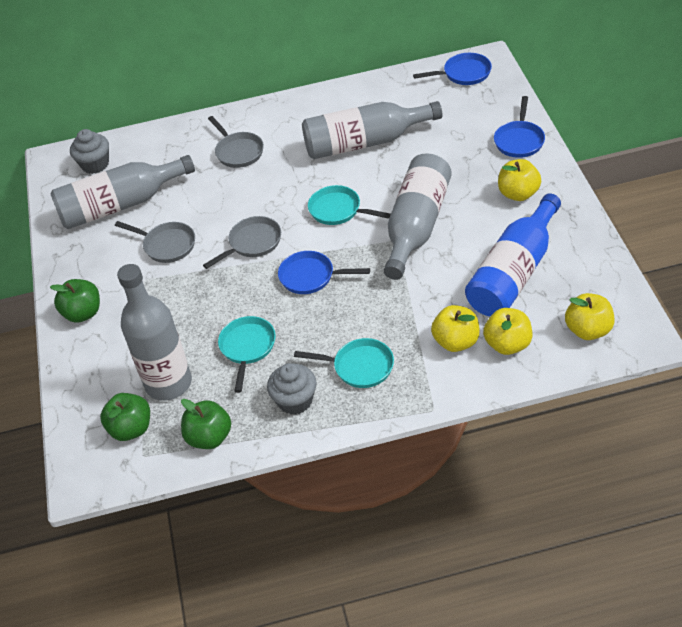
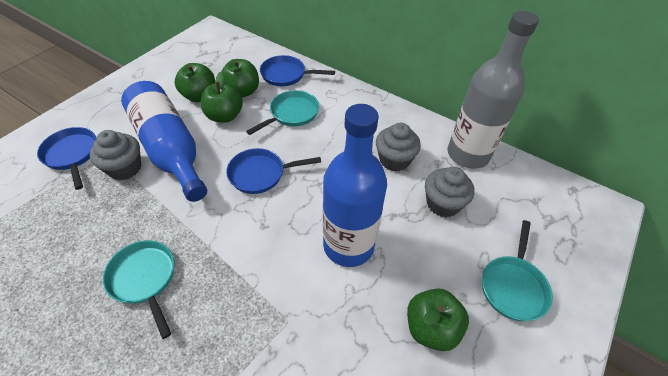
blue bottle: 1 -> 2
green apple: 3 -> 4
grey bottle: 4 -> 1
grey cupcake: 2 -> 3
grey pan: 3 -> 0
yellow apple: 4 -> 0

